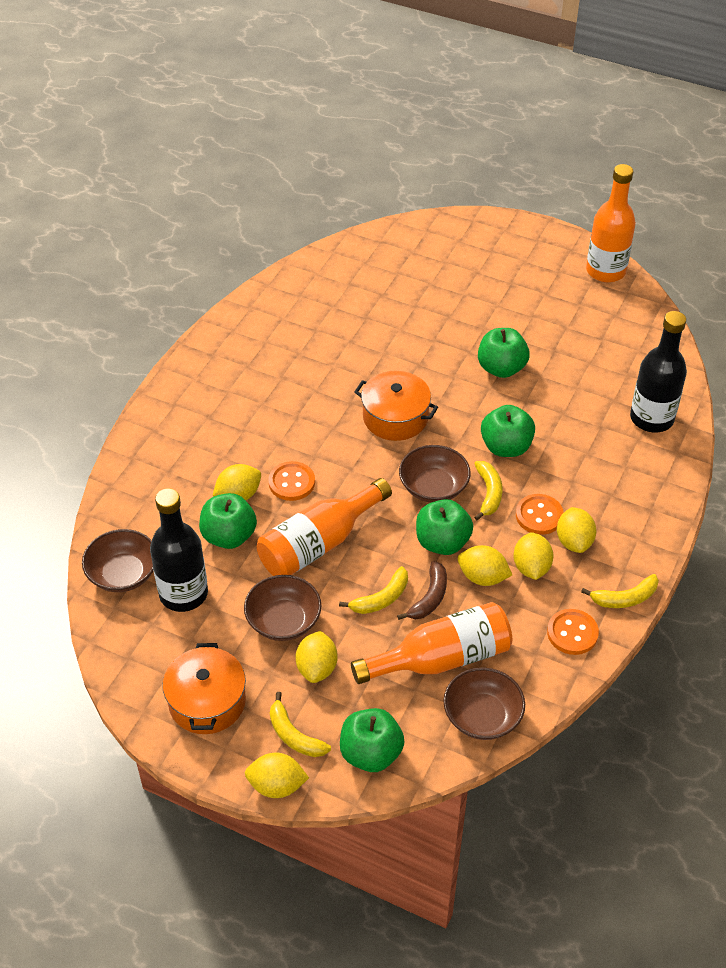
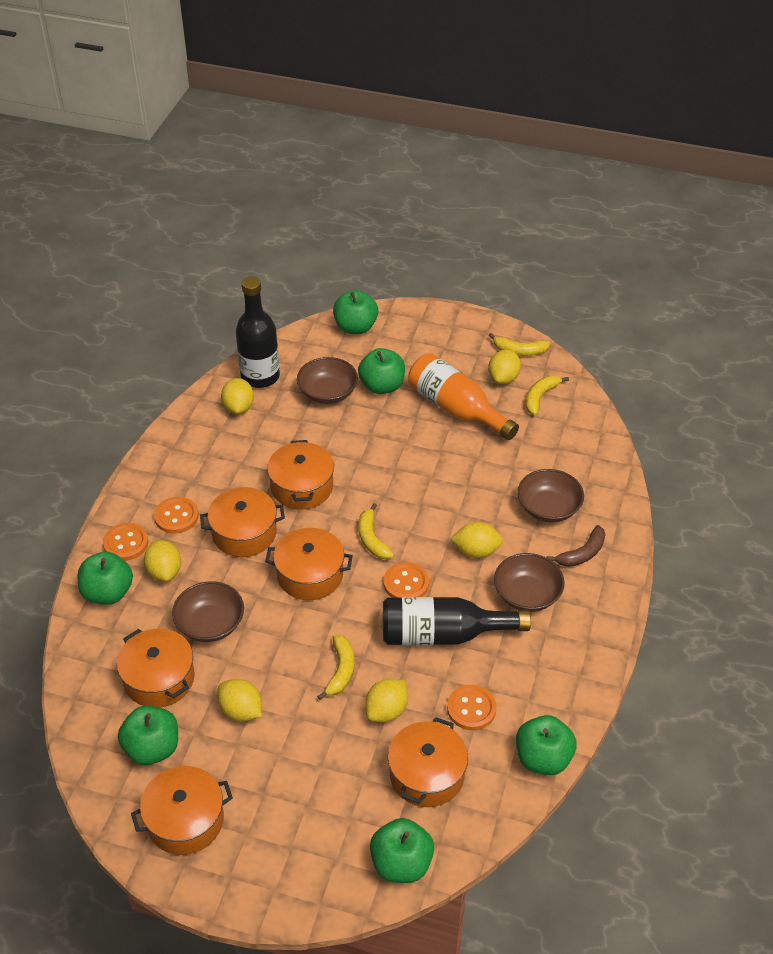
green apple: 5 -> 6
orange bottle: 3 -> 1
orange button: 3 -> 4
orange pot: 2 -> 6

